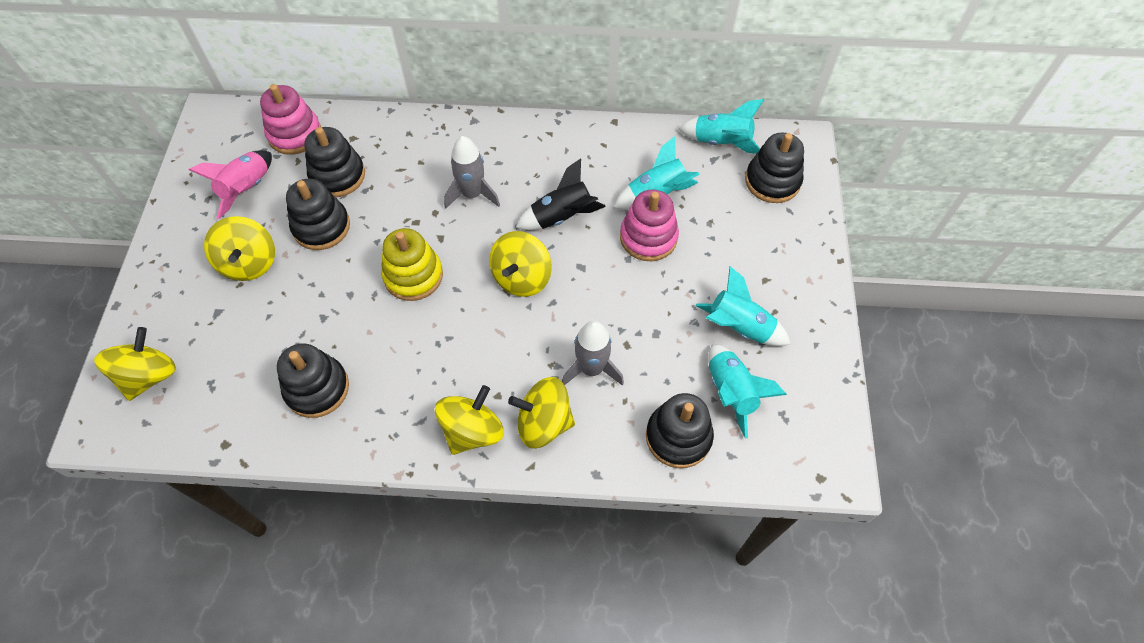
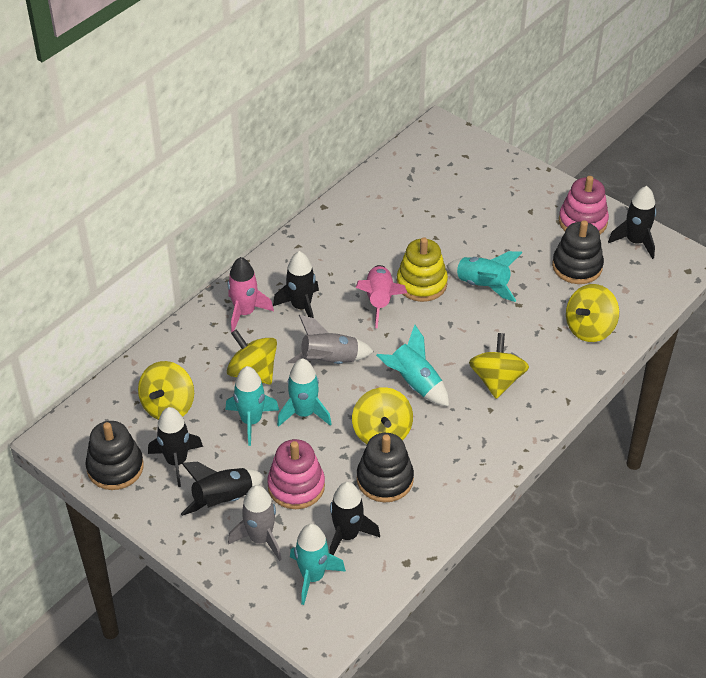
black rocket: 1 -> 5
black stacking toy: 5 -> 3
pink rocket: 1 -> 2
turquoise rocket: 4 -> 5

